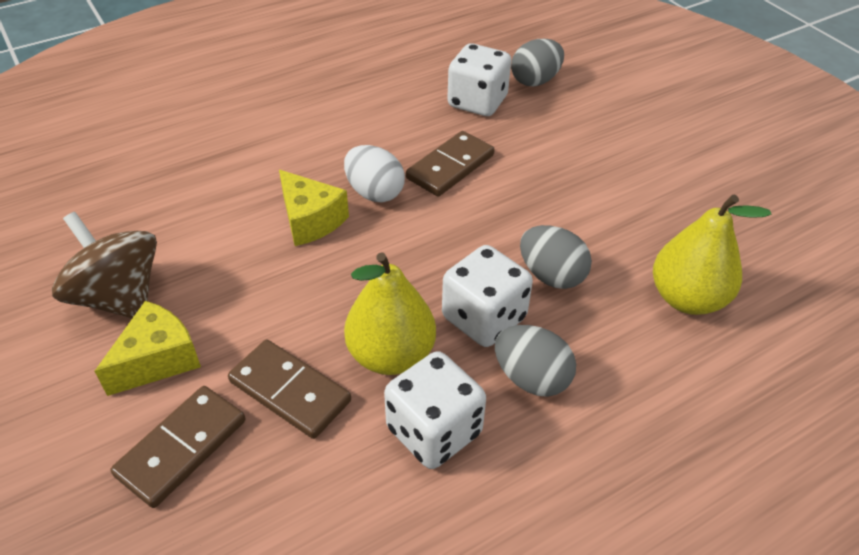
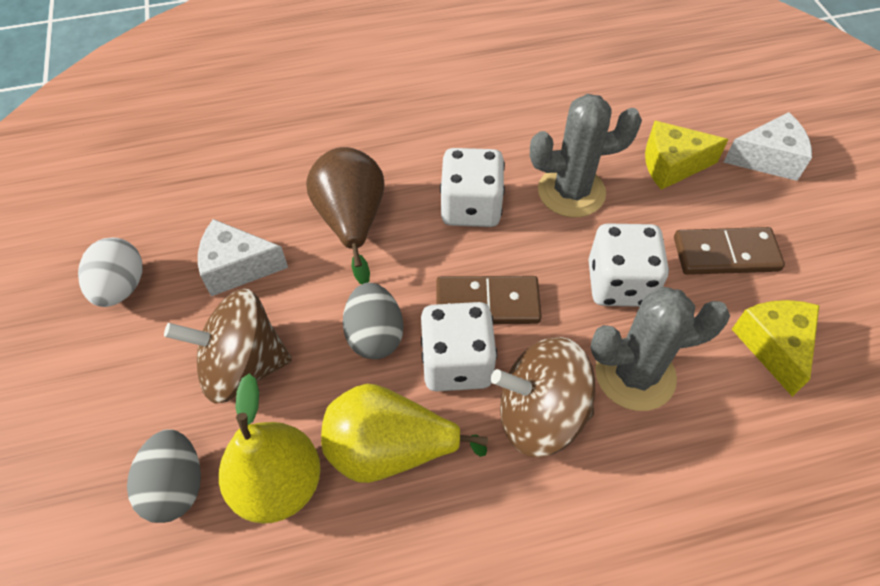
brown domino: 3 -> 2
brown pear: 0 -> 1
brown spinning top: 1 -> 2
grey cactus: 0 -> 2
grey egg: 3 -> 2
white cheese: 0 -> 2

